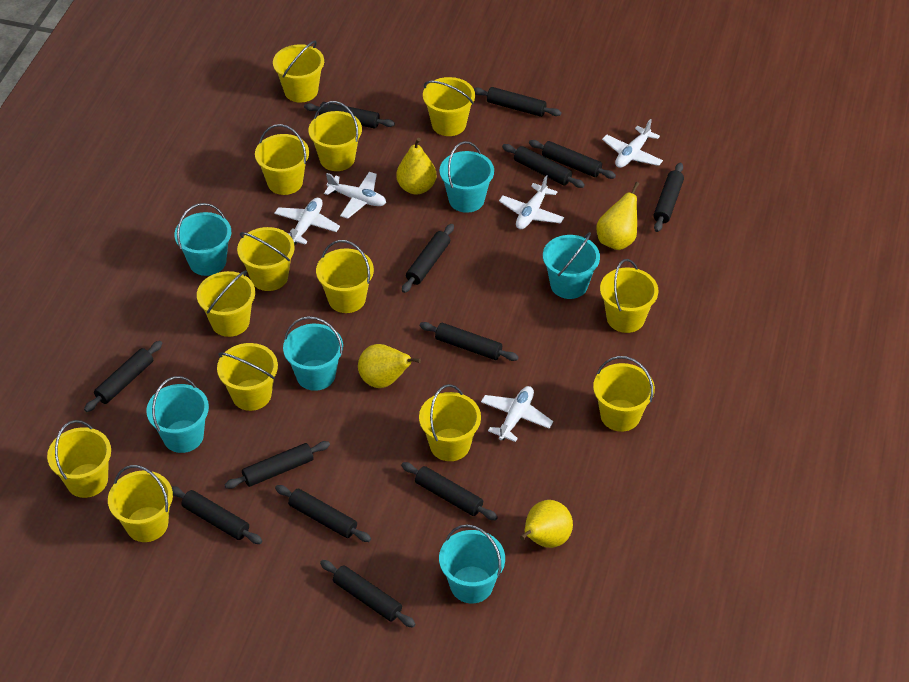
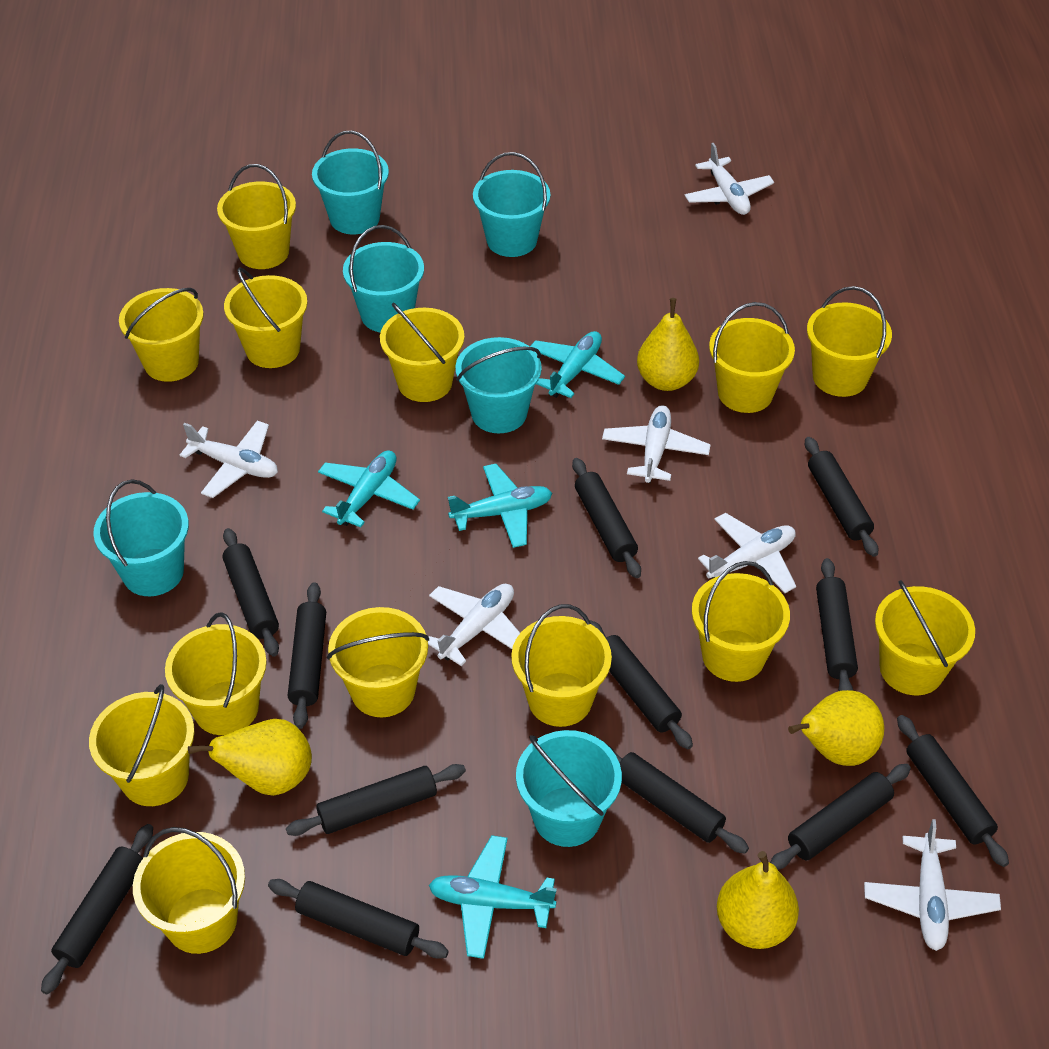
black rolling pin: 13 -> 12
turquoise plane: 0 -> 4
white plane: 5 -> 6

